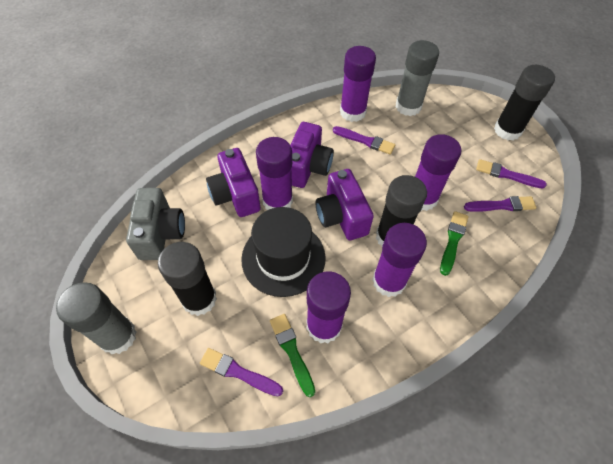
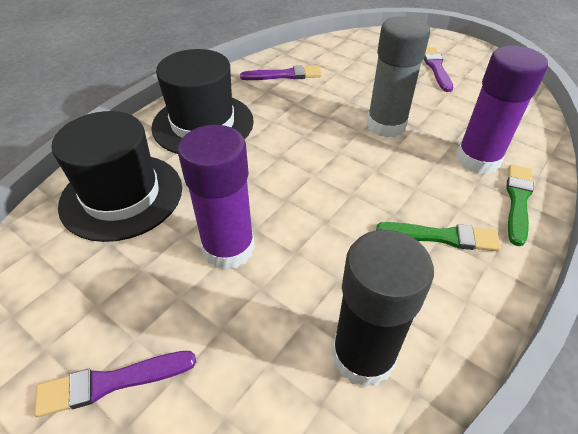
black glue stick: 3 -> 1
black hat: 1 -> 2
grey camera: 1 -> 0
grey glue stick: 2 -> 1
purple brush: 4 -> 3
purple camera: 3 -> 0
purple glue stick: 5 -> 2

